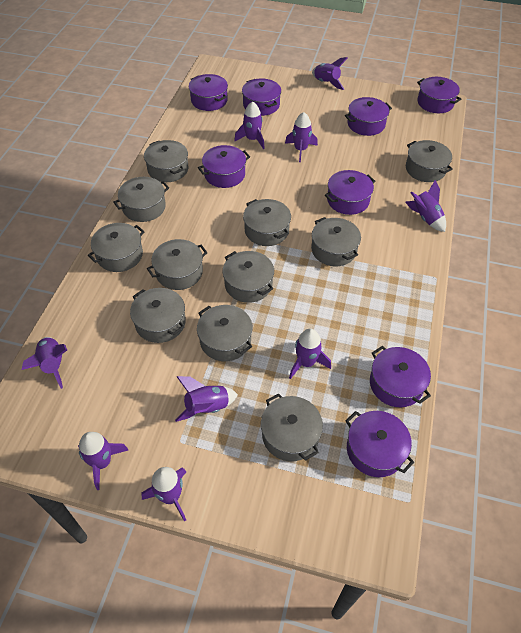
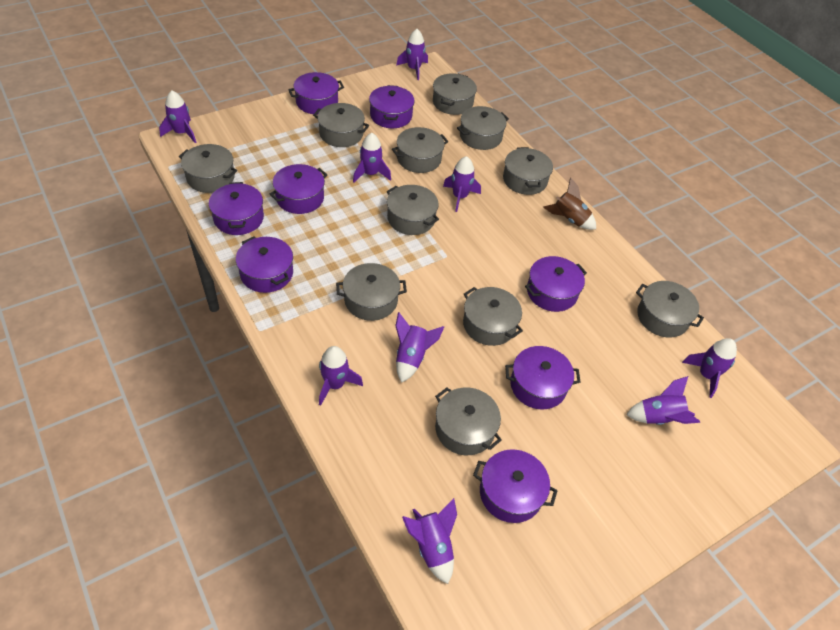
brown rocket: 0 -> 1

